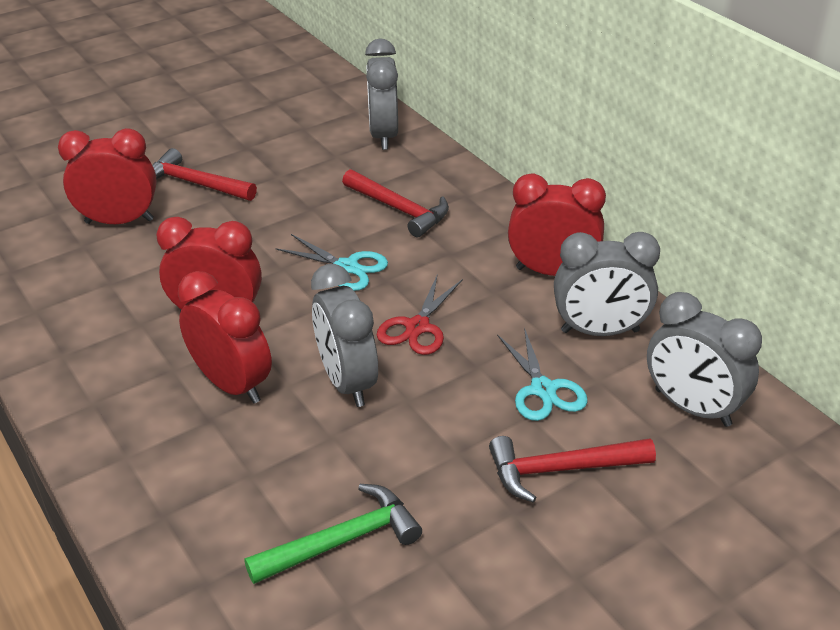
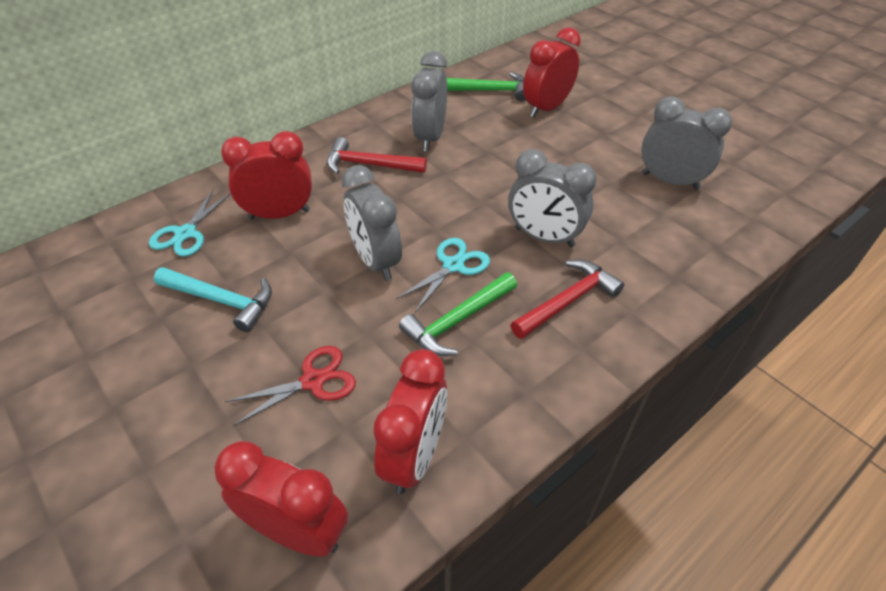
green hammer: 1 -> 2
red hammer: 3 -> 2
turquoise hammer: 0 -> 1

